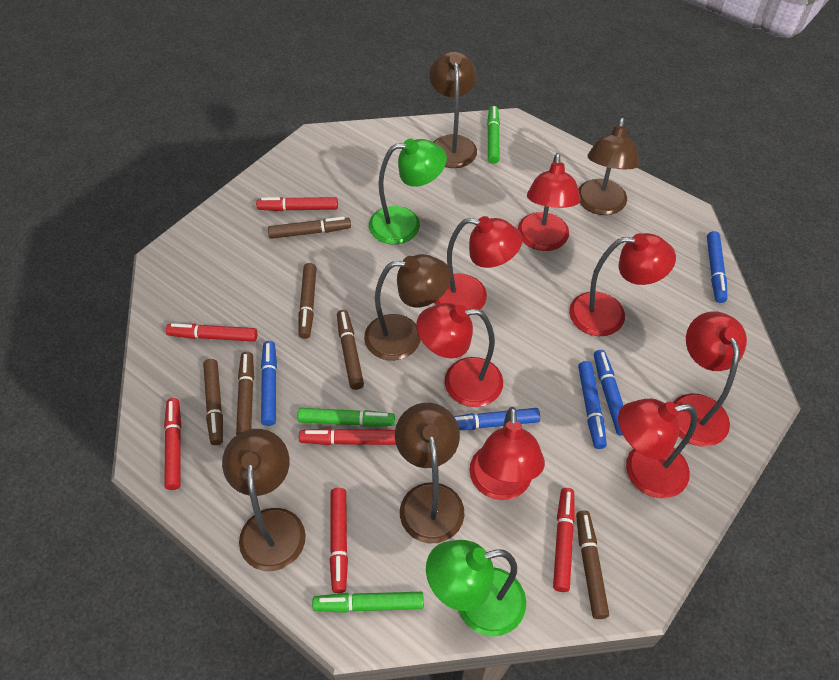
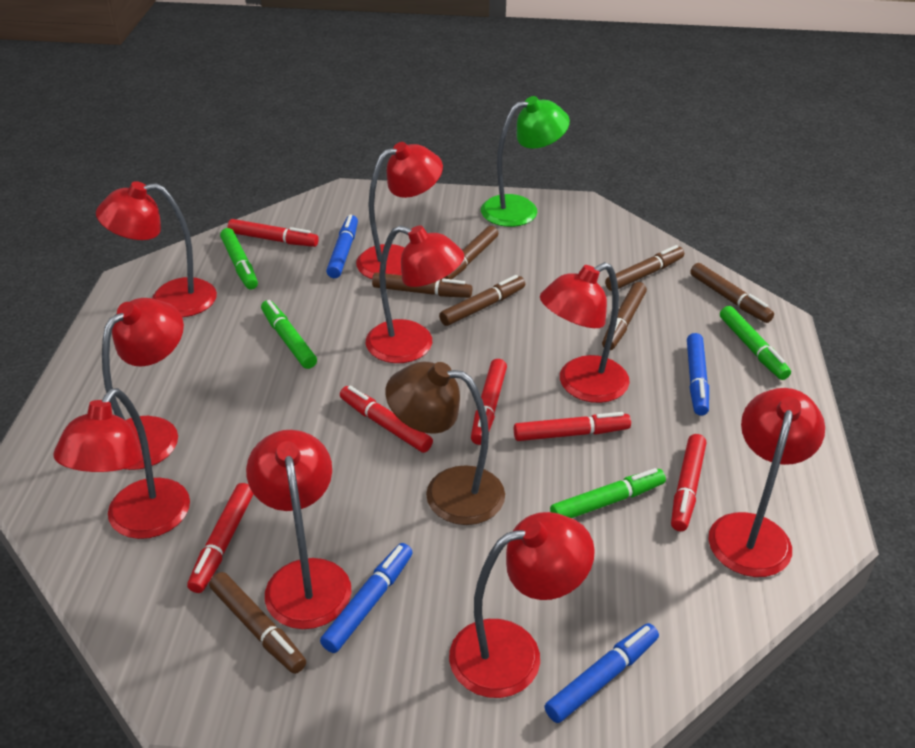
blue marker: 5 -> 4
brown lamp: 5 -> 1
brown marker: 6 -> 7
green lamp: 2 -> 1
green marker: 3 -> 4
red lamp: 7 -> 9

